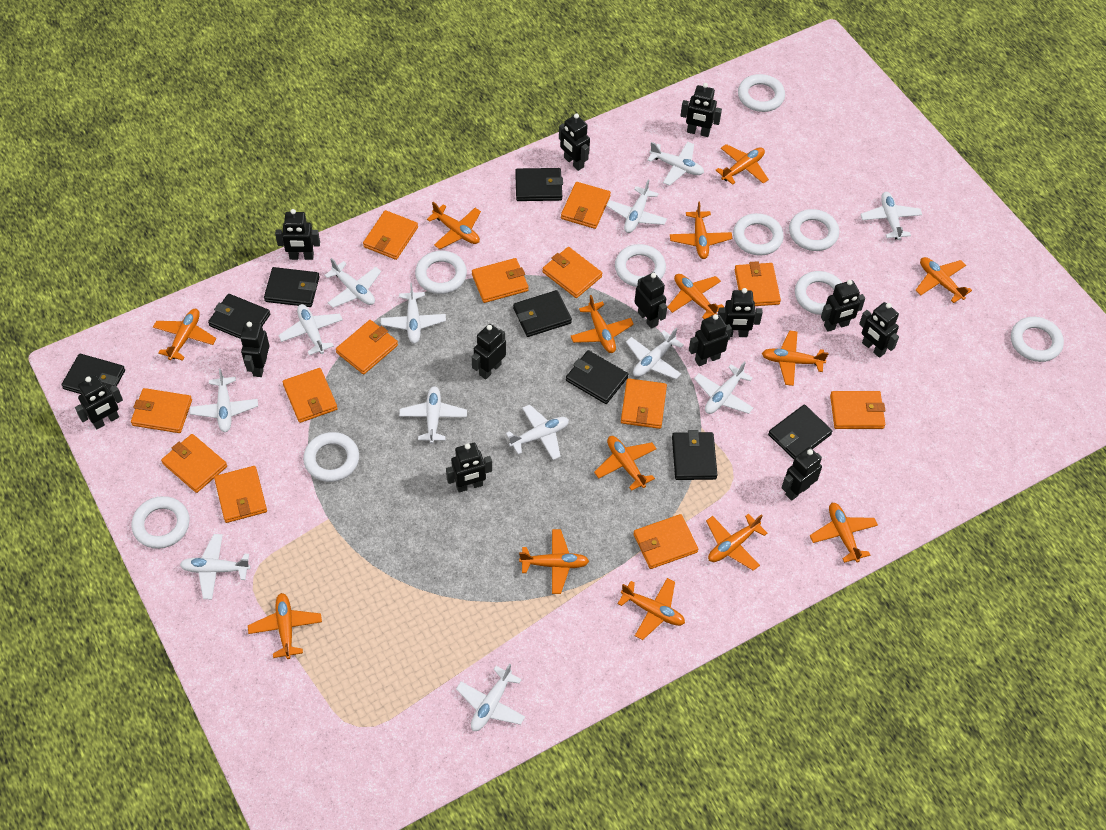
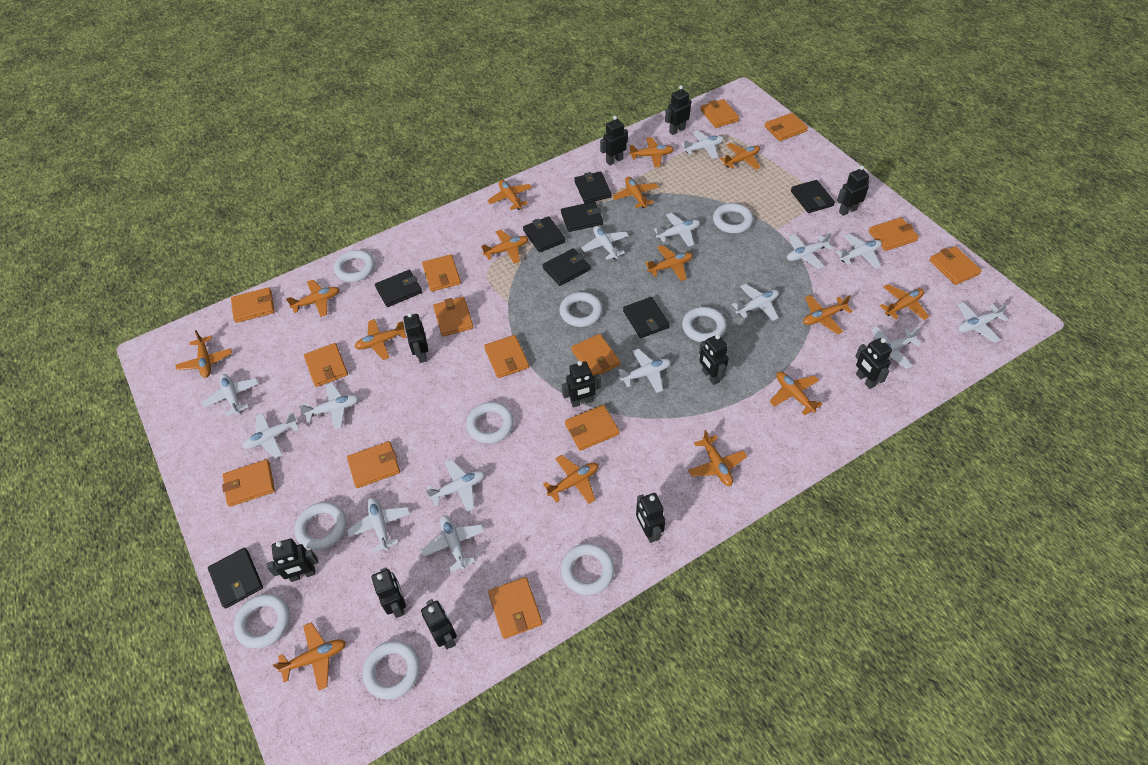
black robot: 13 -> 11
orange plane: 14 -> 15
orange wallet: 13 -> 14
white plane: 13 -> 15

